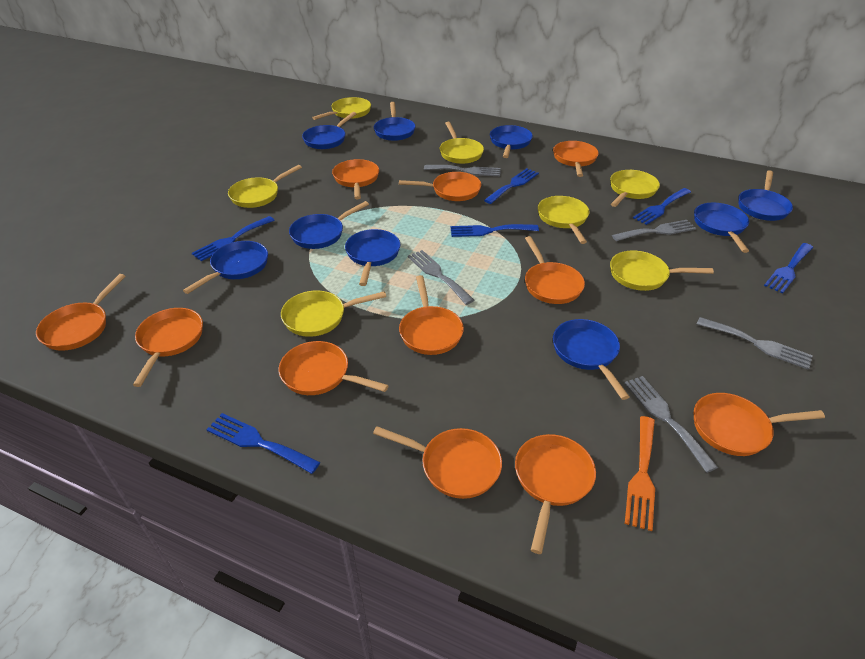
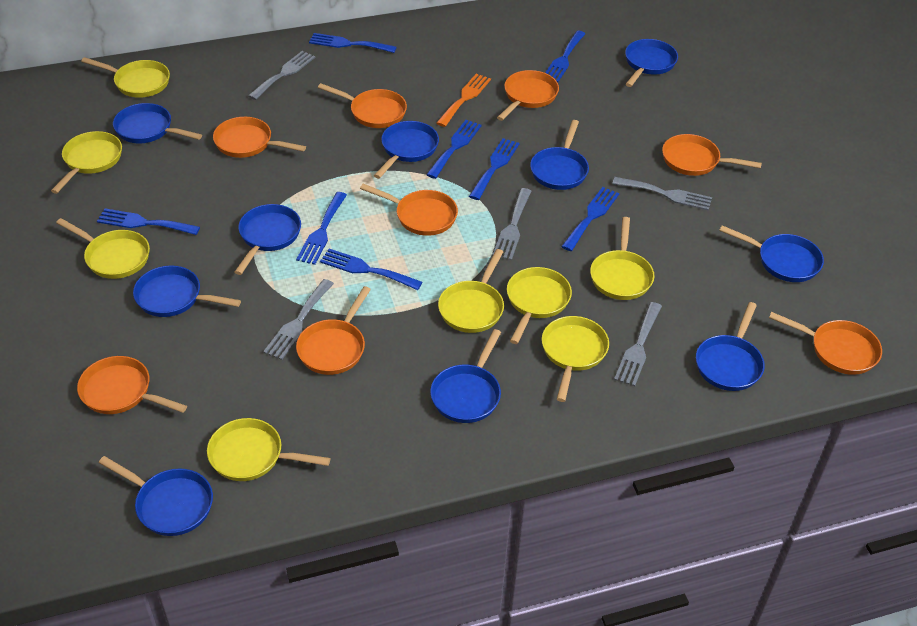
blue fork: 6 -> 8
blue pan: 9 -> 10
orange pan: 11 -> 8
yellow pan: 7 -> 8

